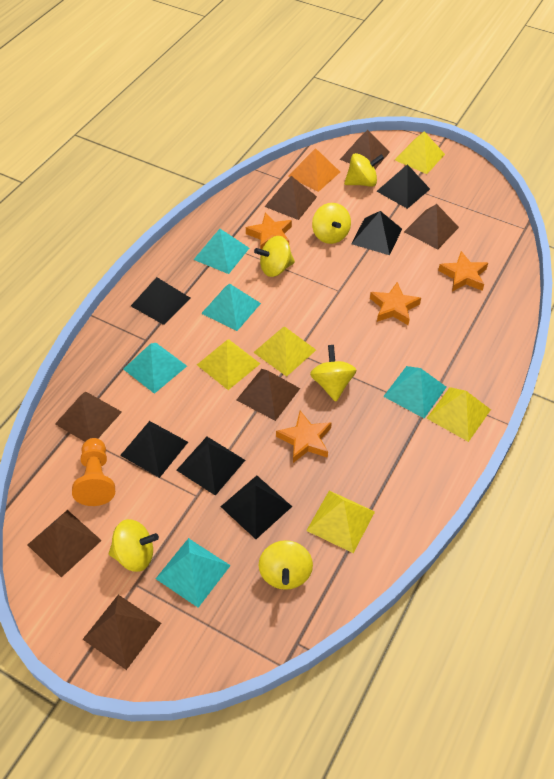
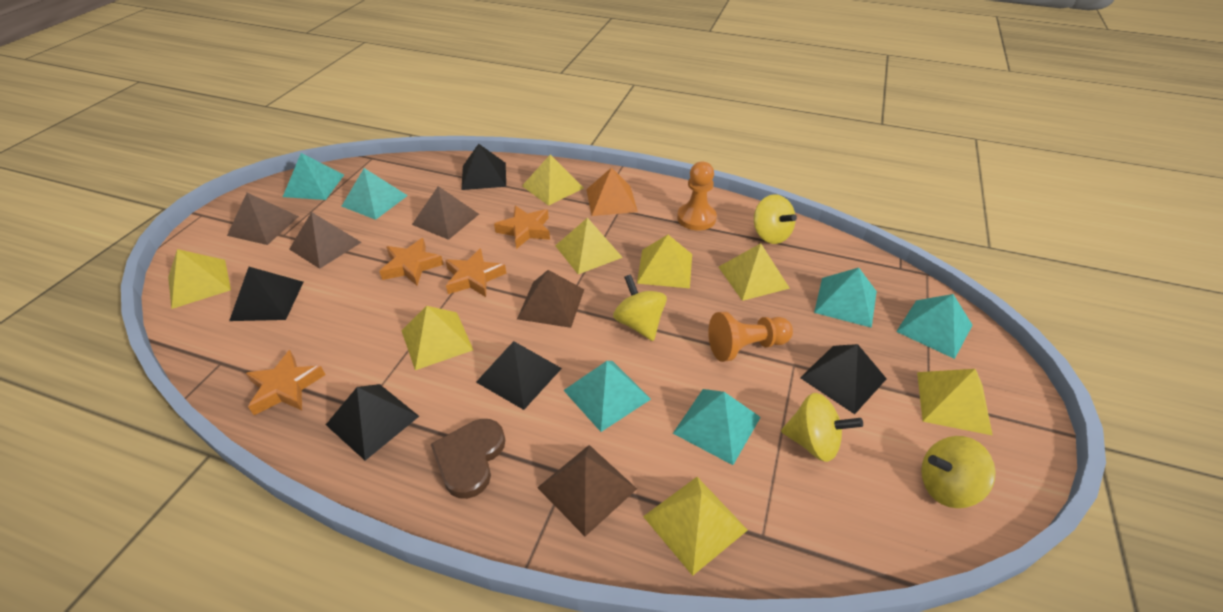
black pyramid: 6 -> 5
brown heart: 0 -> 1
brown pyramid: 7 -> 5
orange pawn: 1 -> 2
turquoise pyramid: 5 -> 6
yellow pyramid: 5 -> 8
yellow spinning top: 6 -> 4

